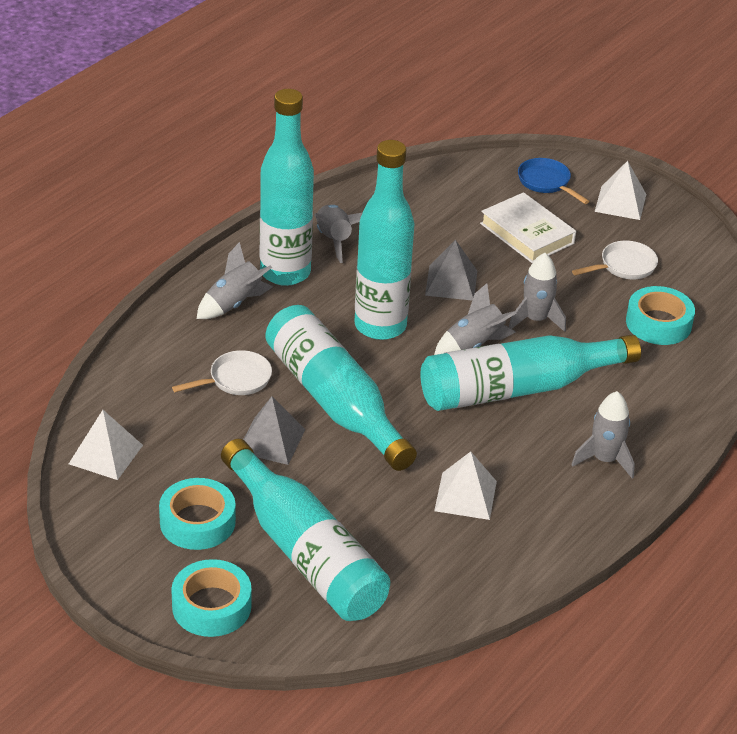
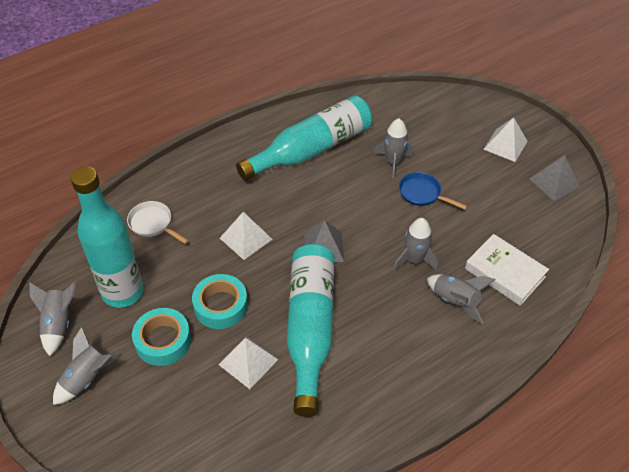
turquoise bottle: 5 -> 3
turquoise tape: 3 -> 2
white pan: 2 -> 1

